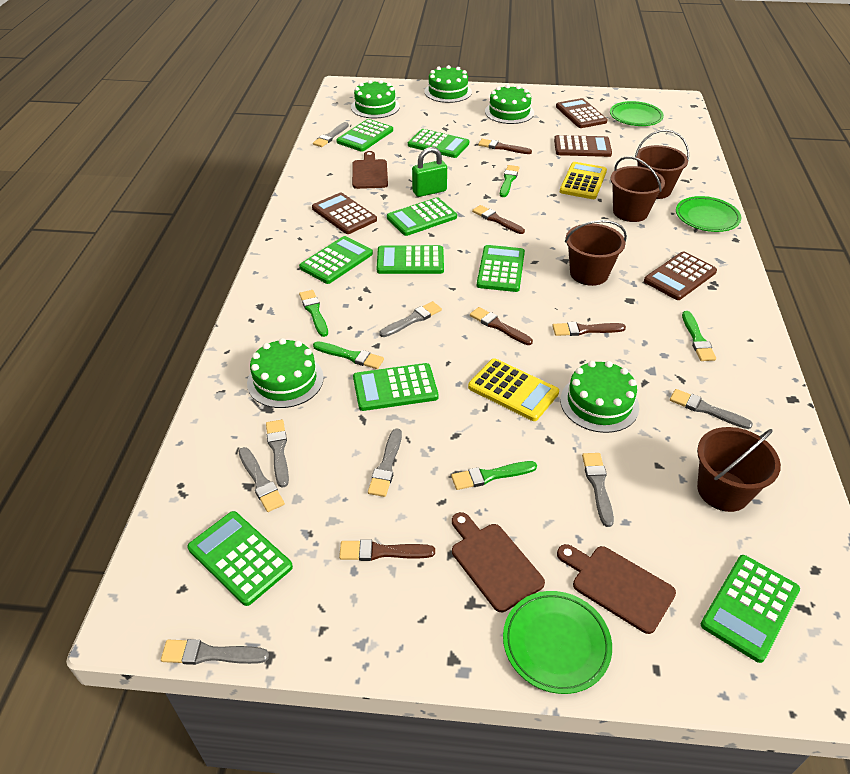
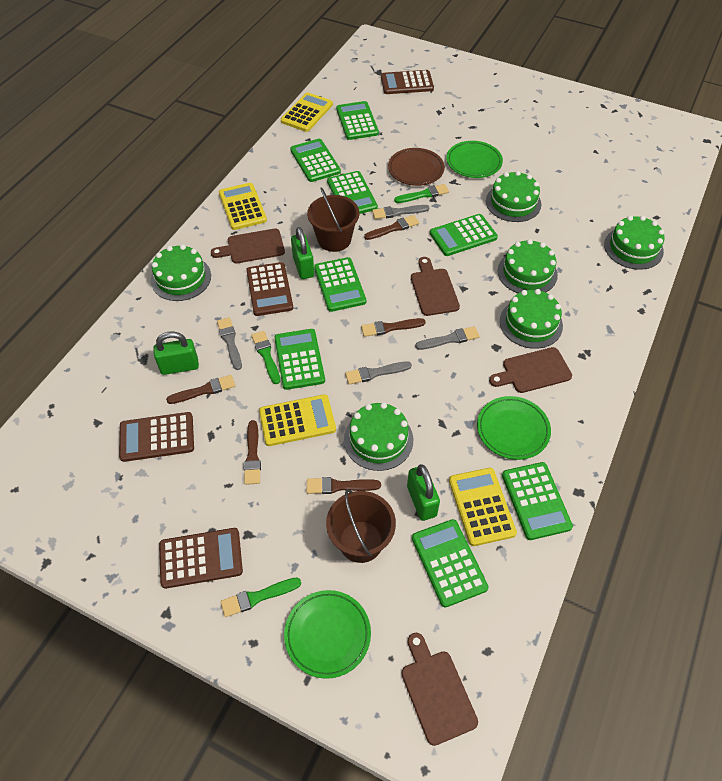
brown bucket: 4 -> 2
brown cutting board: 3 -> 4
brown plate: 0 -> 1
green brush: 5 -> 3
green cake: 5 -> 6
green calculator: 9 -> 8
green padlock: 1 -> 3
grey brush: 8 -> 4
yellow calculator: 2 -> 4

